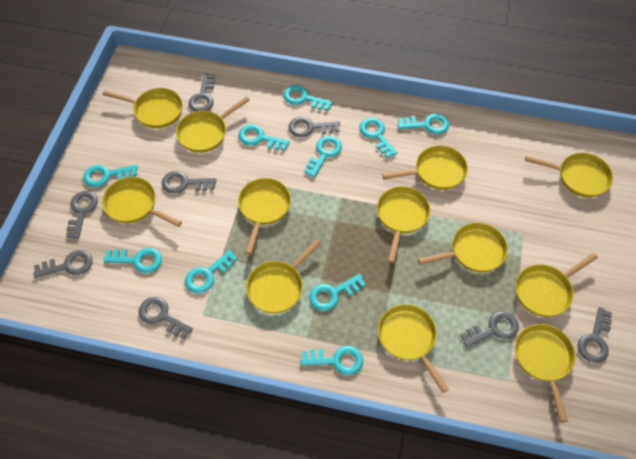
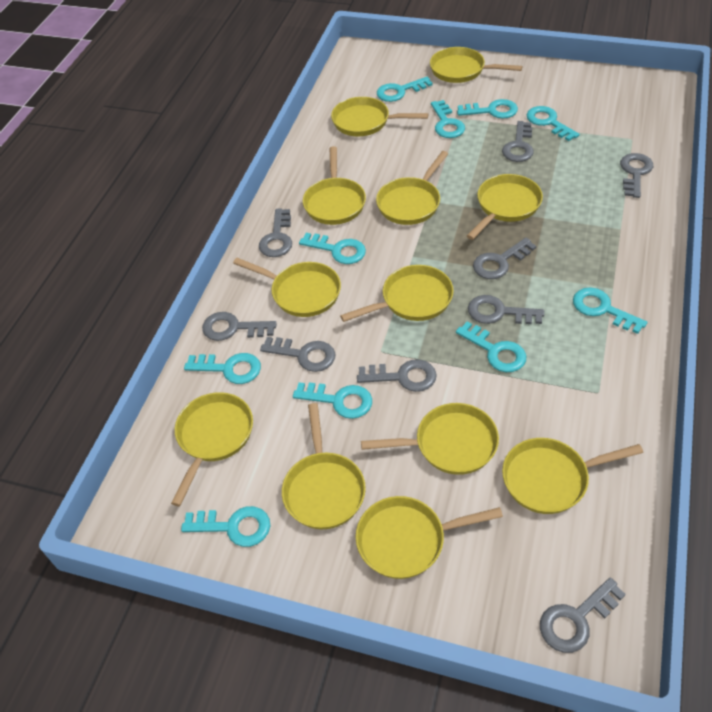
grey key: 8 -> 9

